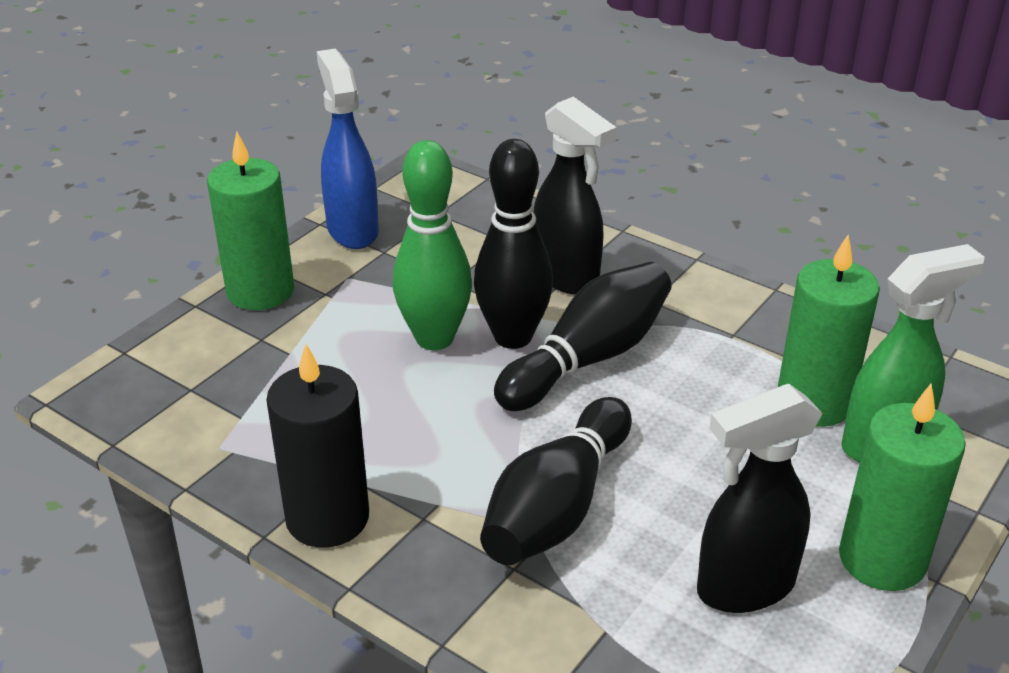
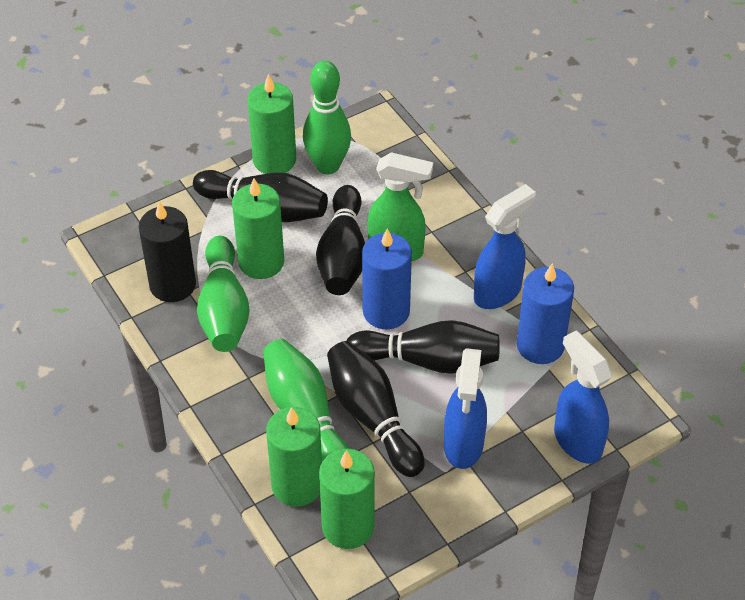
black bowling pin: 3 -> 4
black spray bottle: 2 -> 0
blue candle: 0 -> 2
blue spray bottle: 1 -> 3
green bowling pin: 1 -> 3
green candle: 3 -> 4

